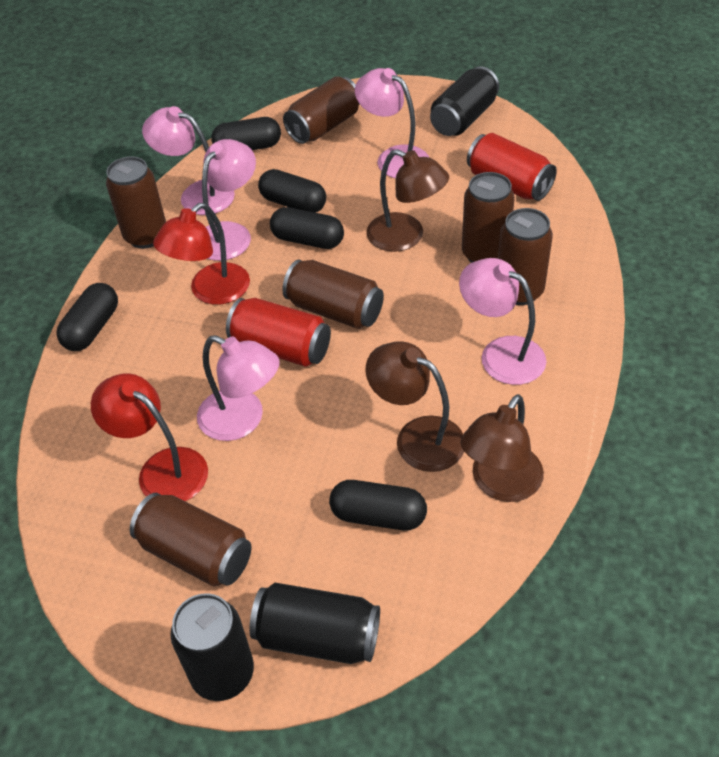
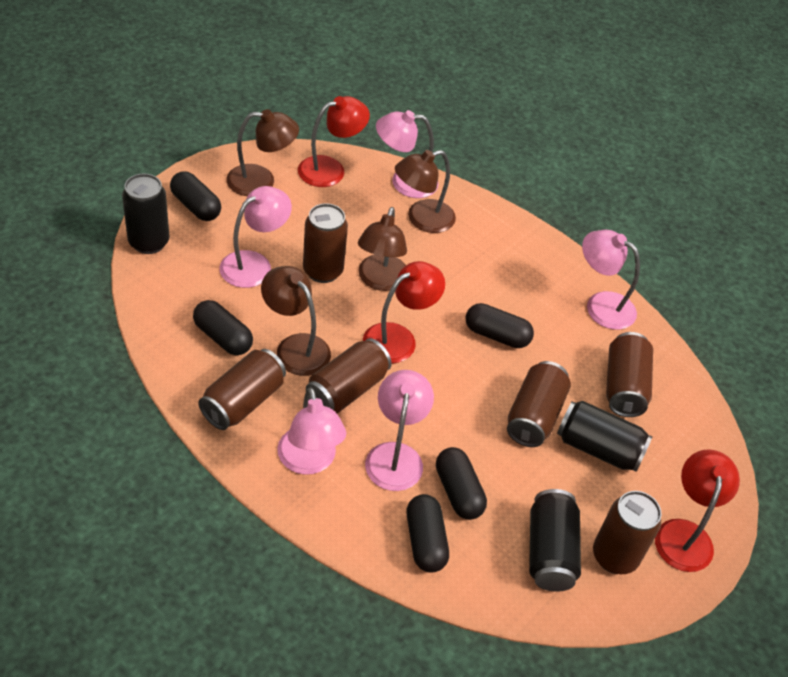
brown lamp: 3 -> 4
red can: 2 -> 0
red lamp: 2 -> 3

